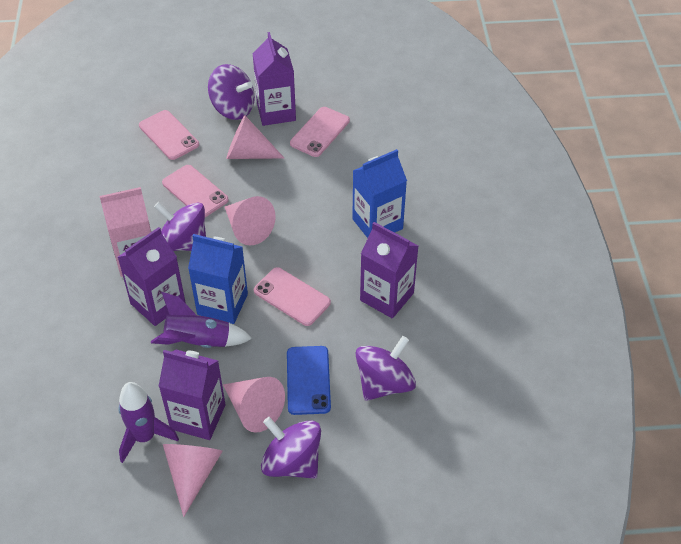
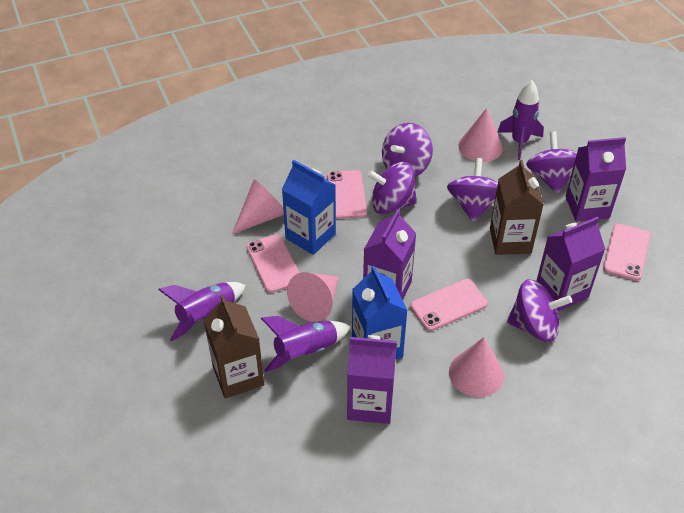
blue phone: 1 -> 0
brown carton: 0 -> 2
pink carton: 1 -> 0
purple rocket: 2 -> 3
purple spinning top: 4 -> 5

